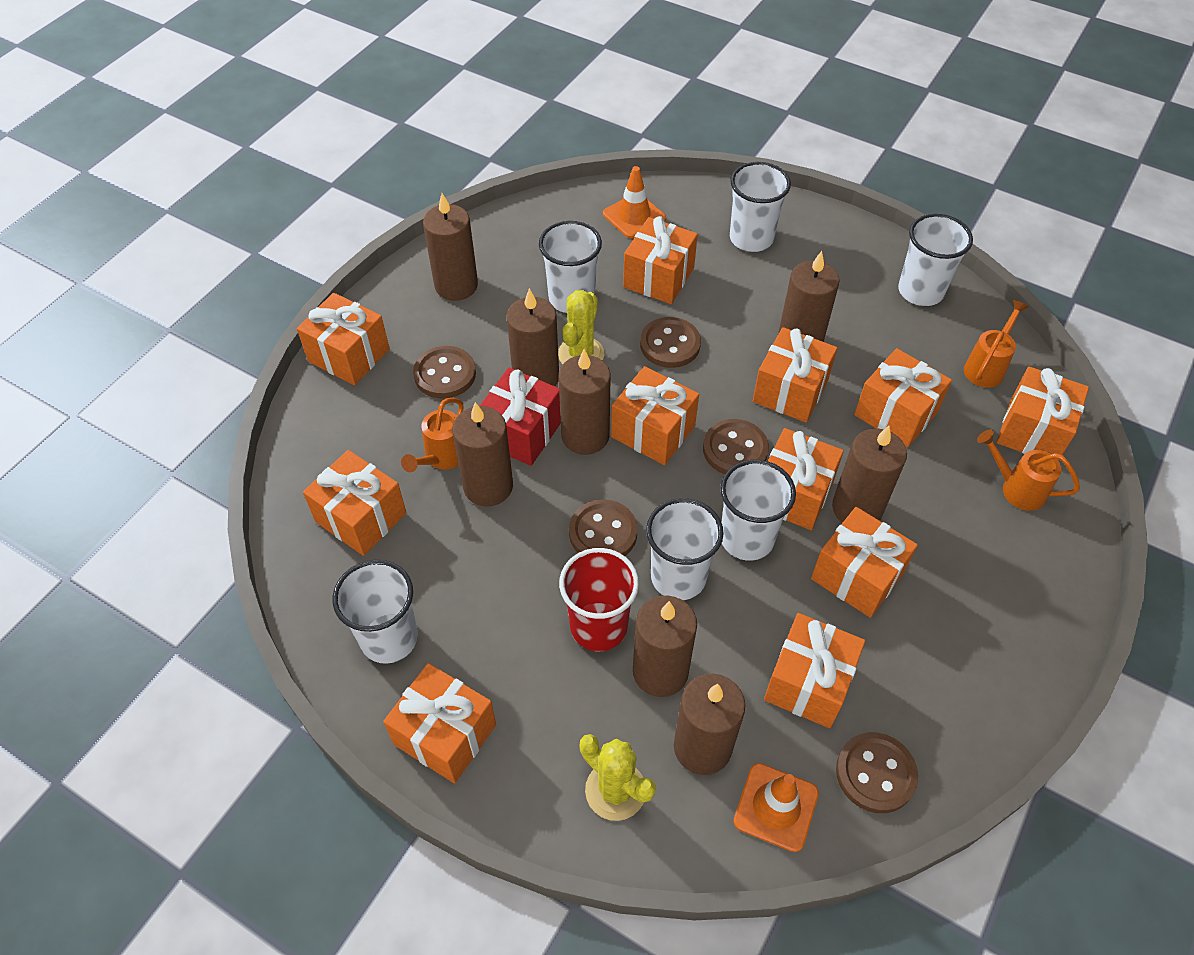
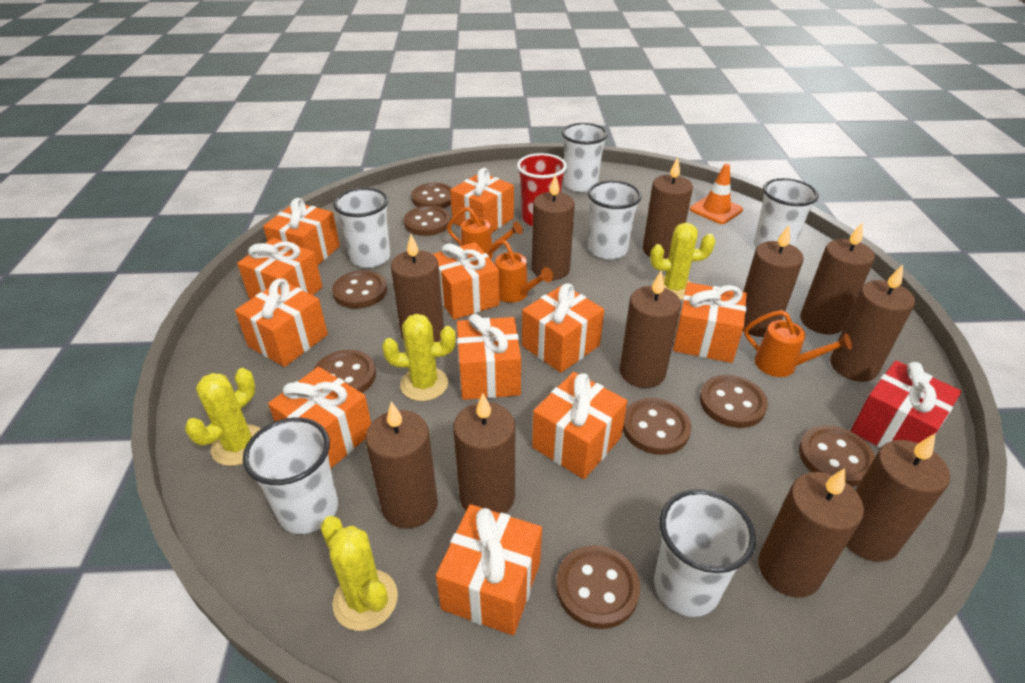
brown button: 5 -> 8
brown candle: 8 -> 11
orange traffic cone: 2 -> 1
yellow cactus: 2 -> 4

